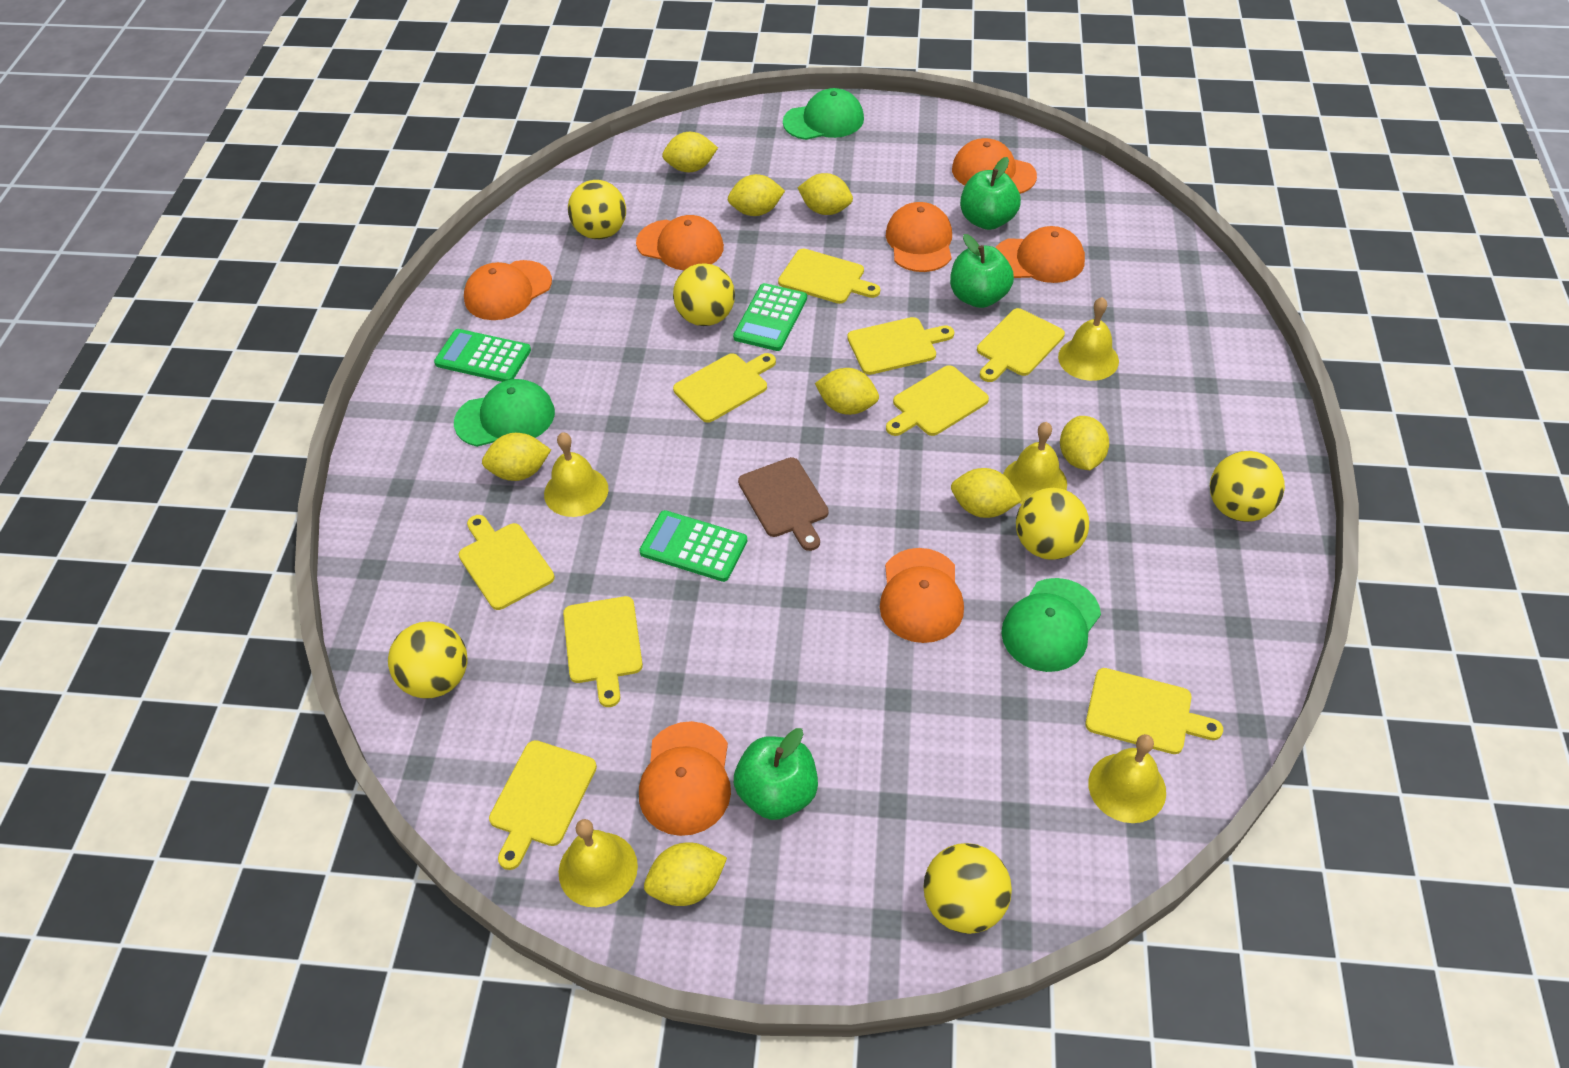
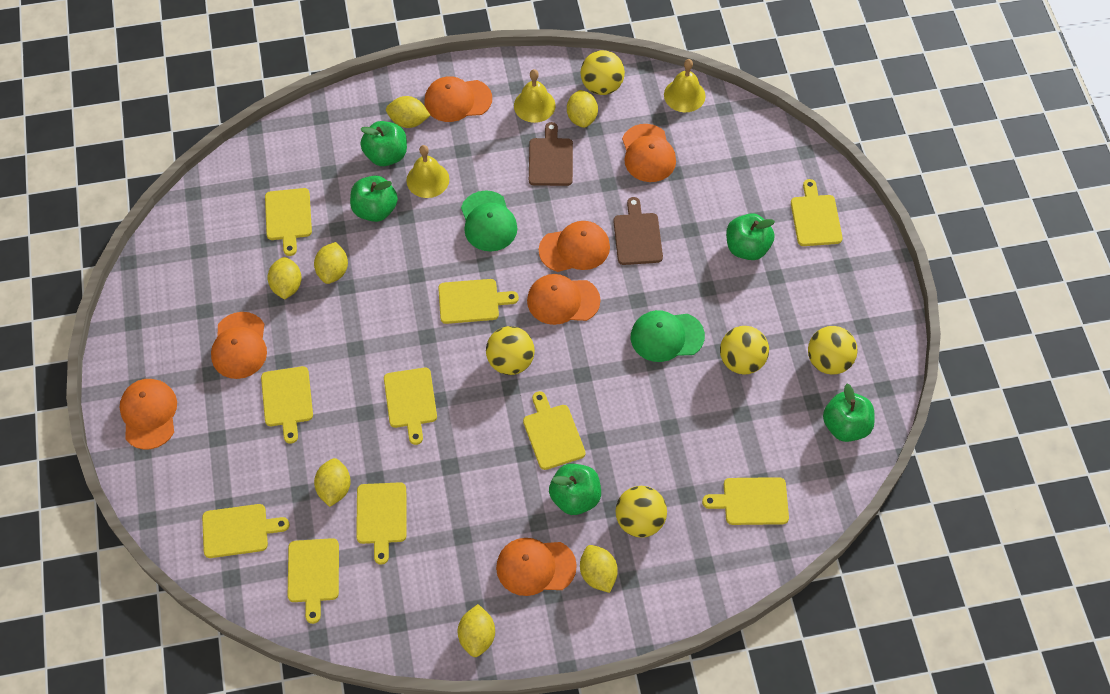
brown cutting board: 1 -> 2
green apple: 3 -> 5
green calculator: 3 -> 0
green cap: 3 -> 2
yellow ball: 6 -> 5
yellow bell: 5 -> 3
yellow cutting board: 9 -> 10
yellow lemon: 8 -> 7

